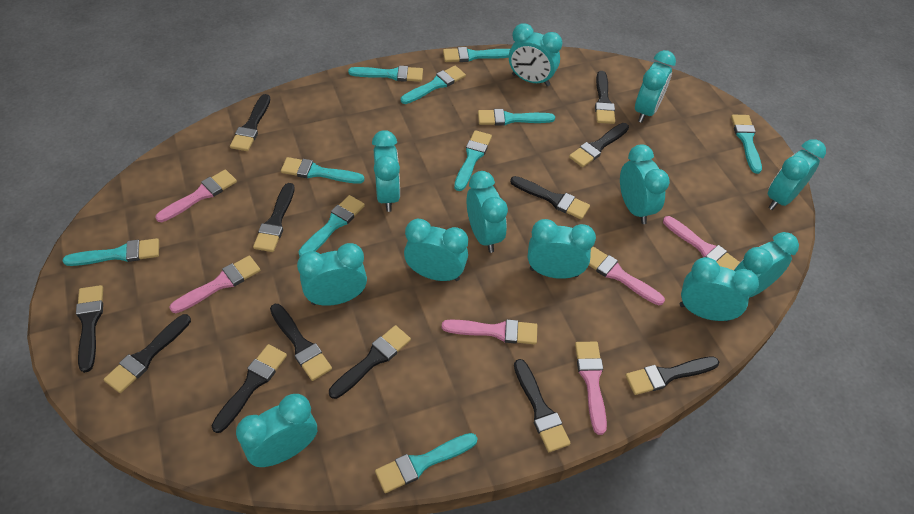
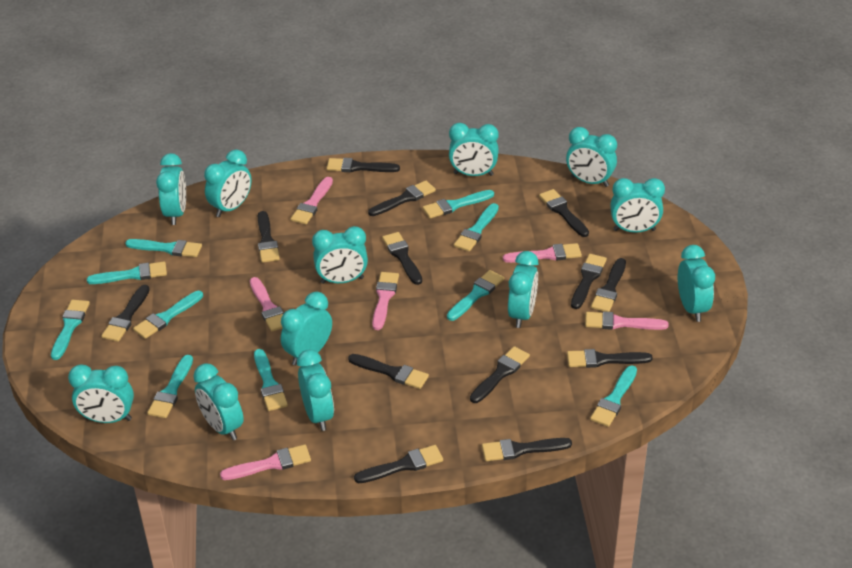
black brush: 12 -> 13

